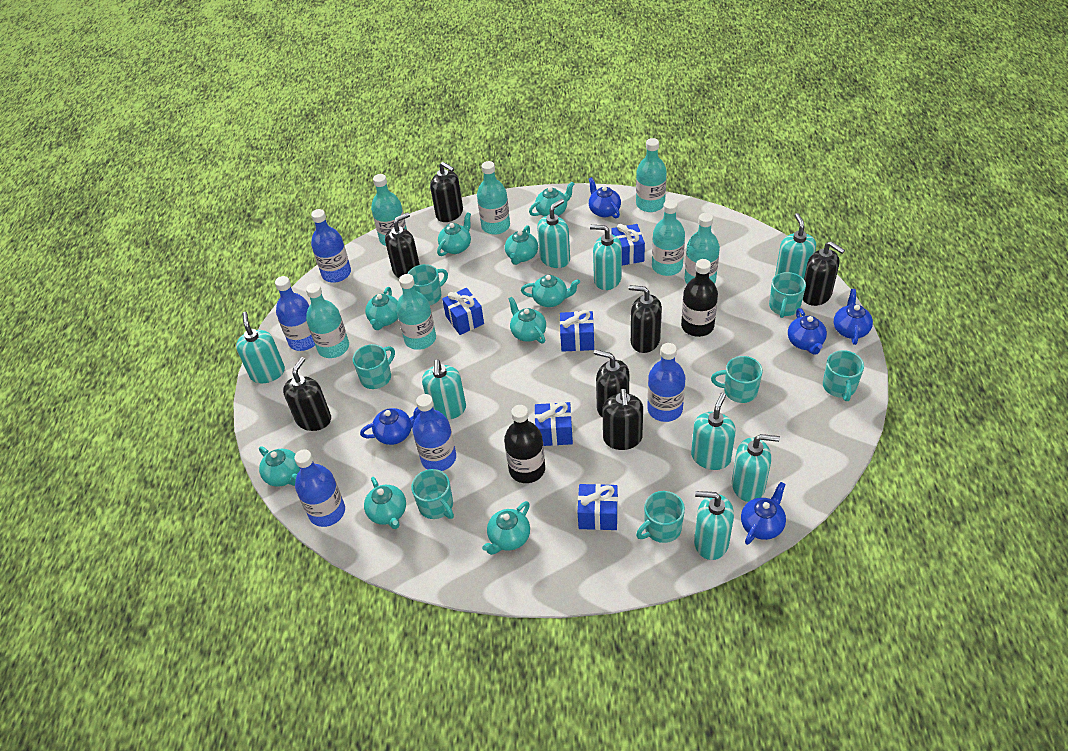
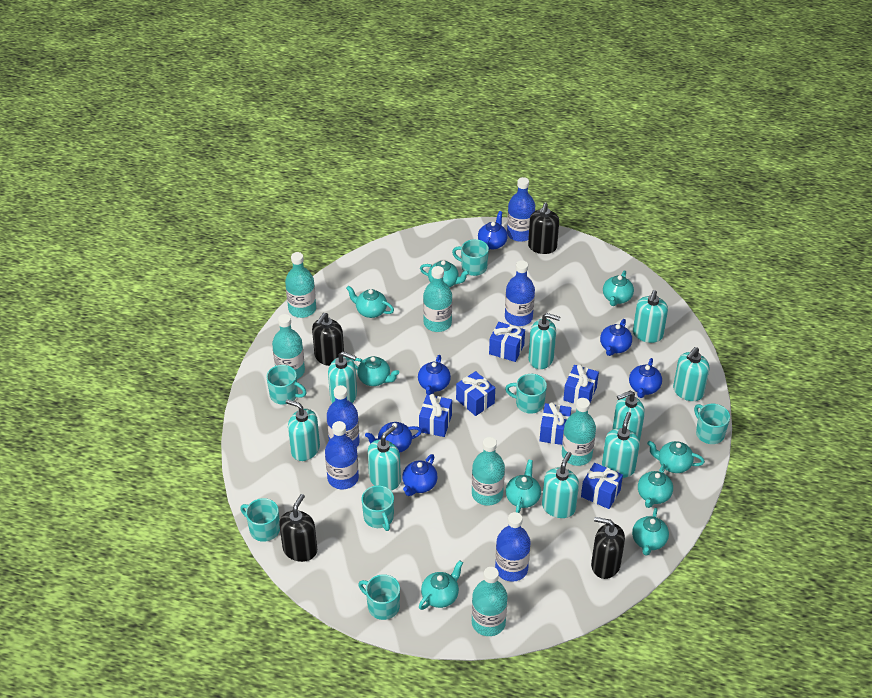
black bottle: 2 -> 0
black soap dispenser: 7 -> 4
blue gift: 5 -> 6
blue teapot: 5 -> 6
turquoise bottle: 7 -> 6
turquoise soap dispenser: 8 -> 9

